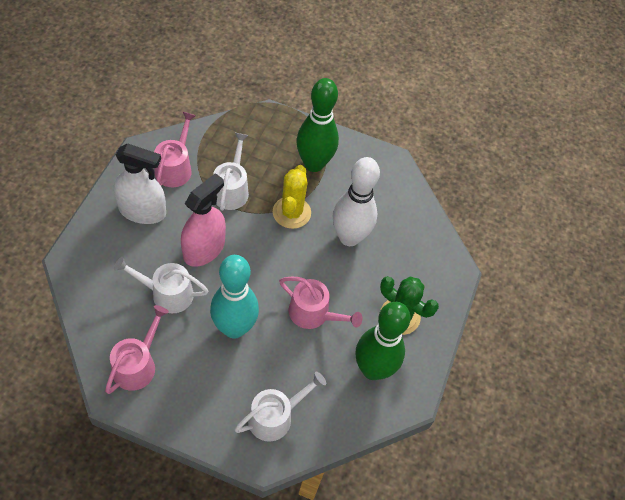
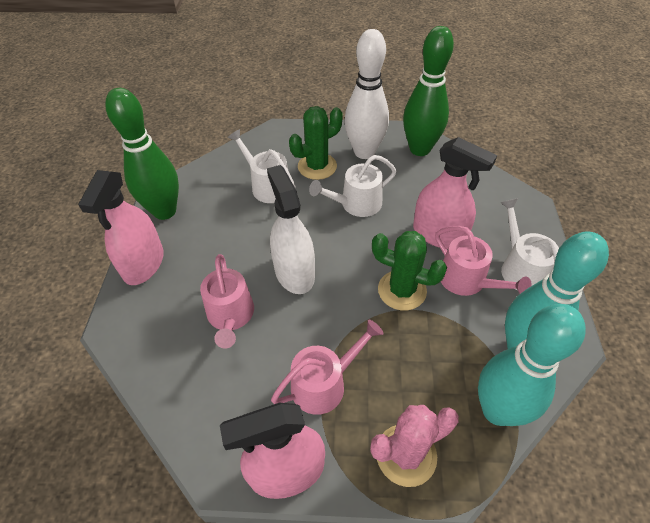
green cactus: 1 -> 2
pink cactus: 0 -> 1
pink spray bottle: 1 -> 3
turquoise bowling pin: 1 -> 2
yellow cactus: 1 -> 0

